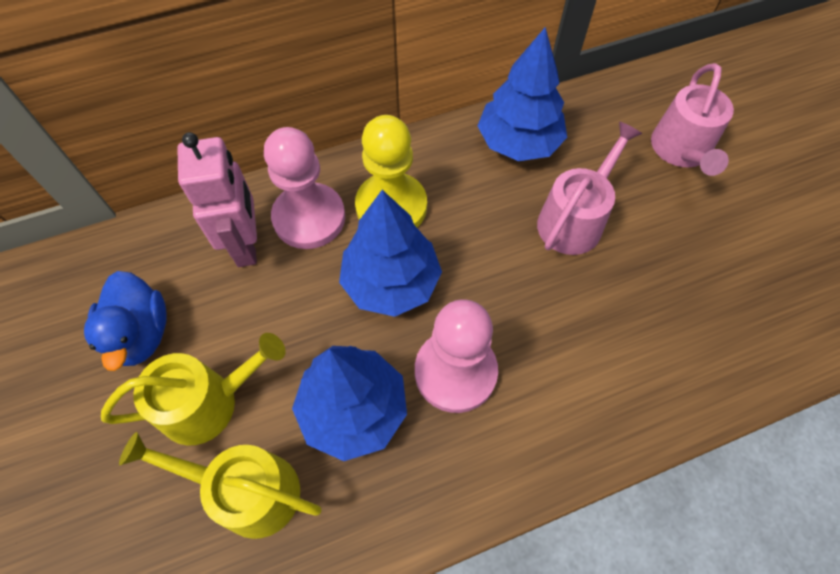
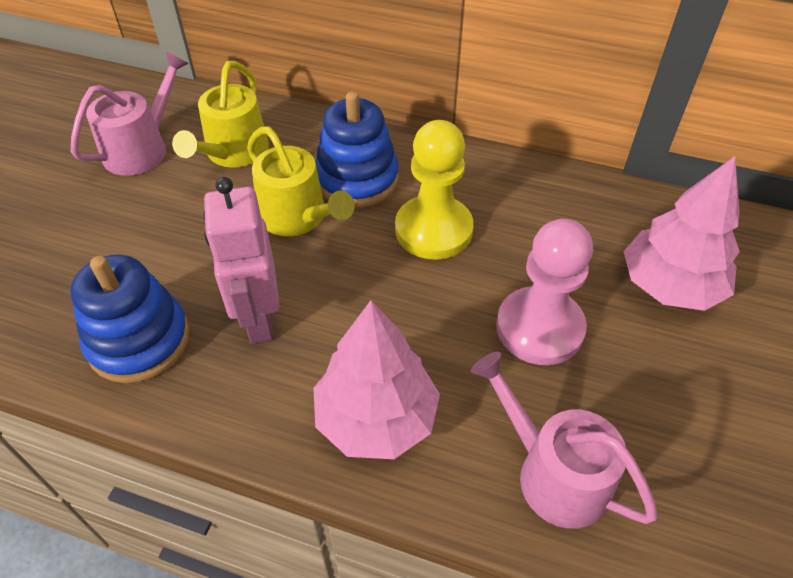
blue duck: 1 -> 0
blue stacking toy: 0 -> 2
blue tree: 3 -> 0
pink pawn: 2 -> 1
pink tree: 0 -> 2

